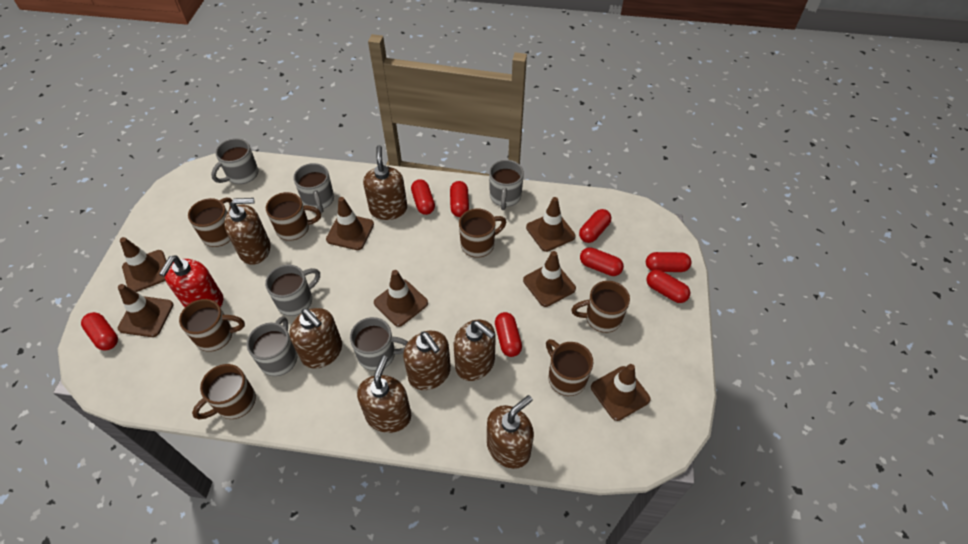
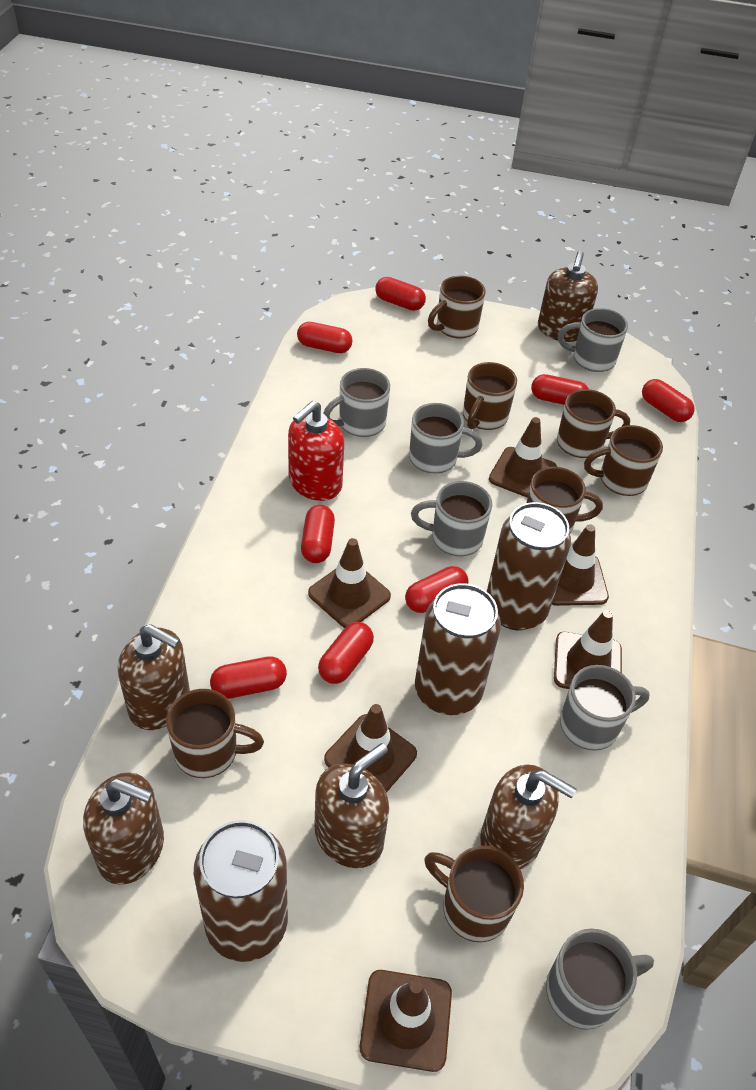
brown can: 0 -> 3
brown soap dispenser: 7 -> 5
brown traffic cone: 7 -> 6

